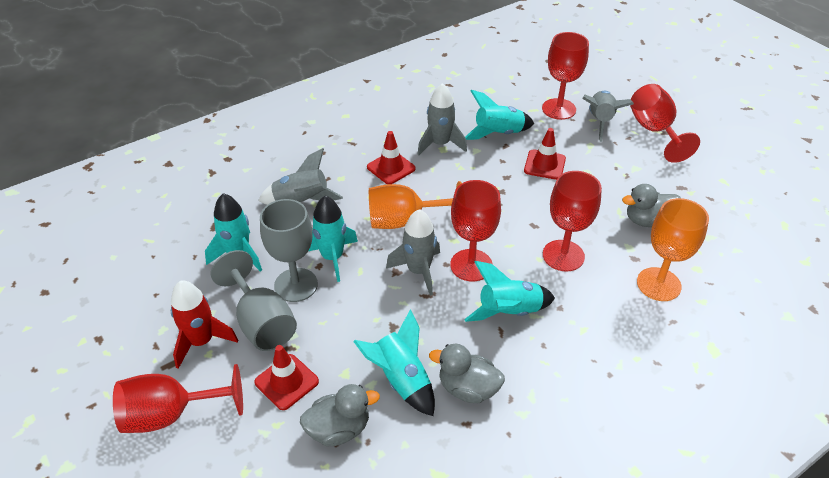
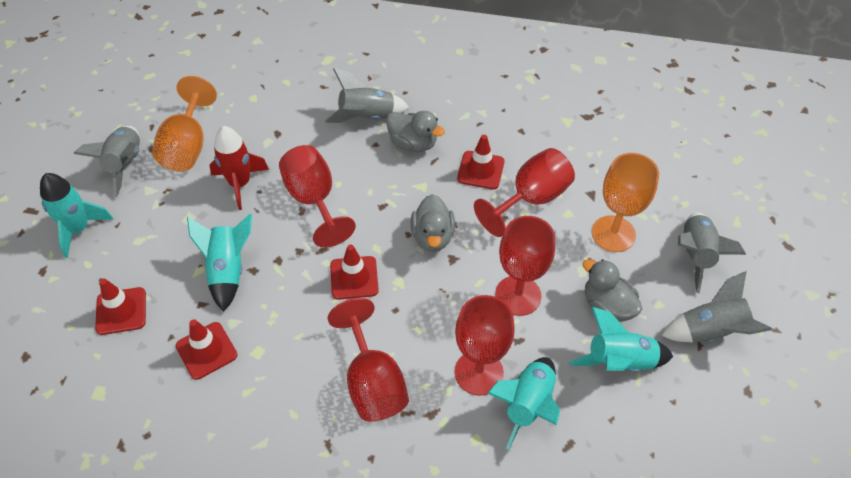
grey goblet: 2 -> 0
red traffic cone: 3 -> 4
turquoise rocket: 5 -> 4

